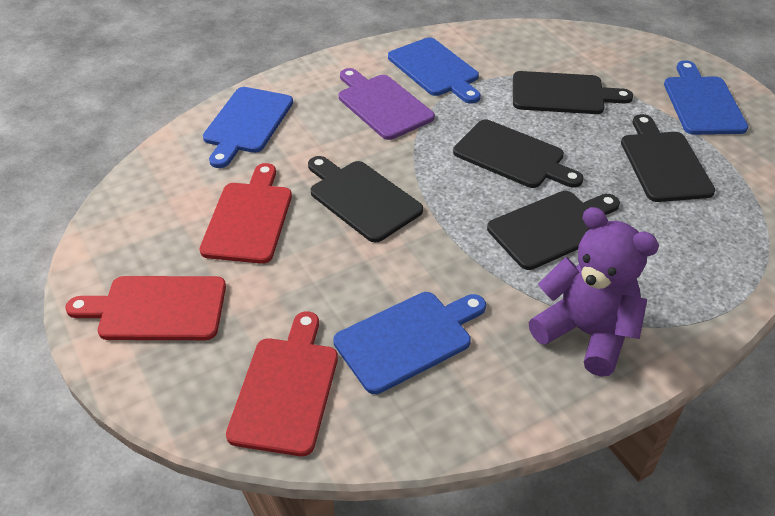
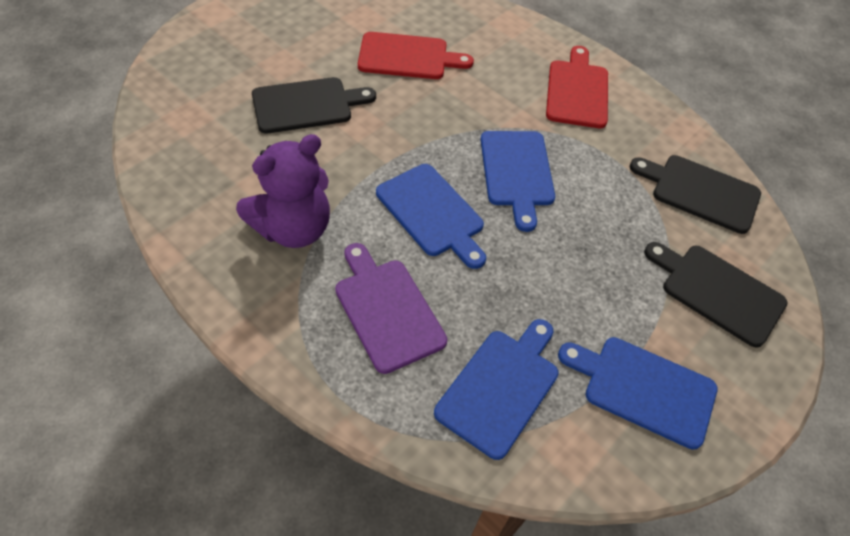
black cutting board: 5 -> 3
red cutting board: 3 -> 2

